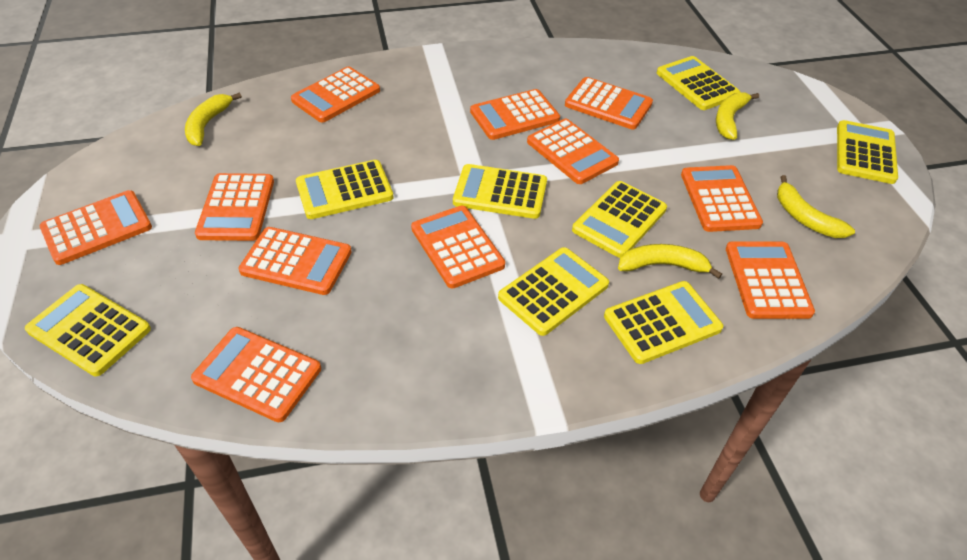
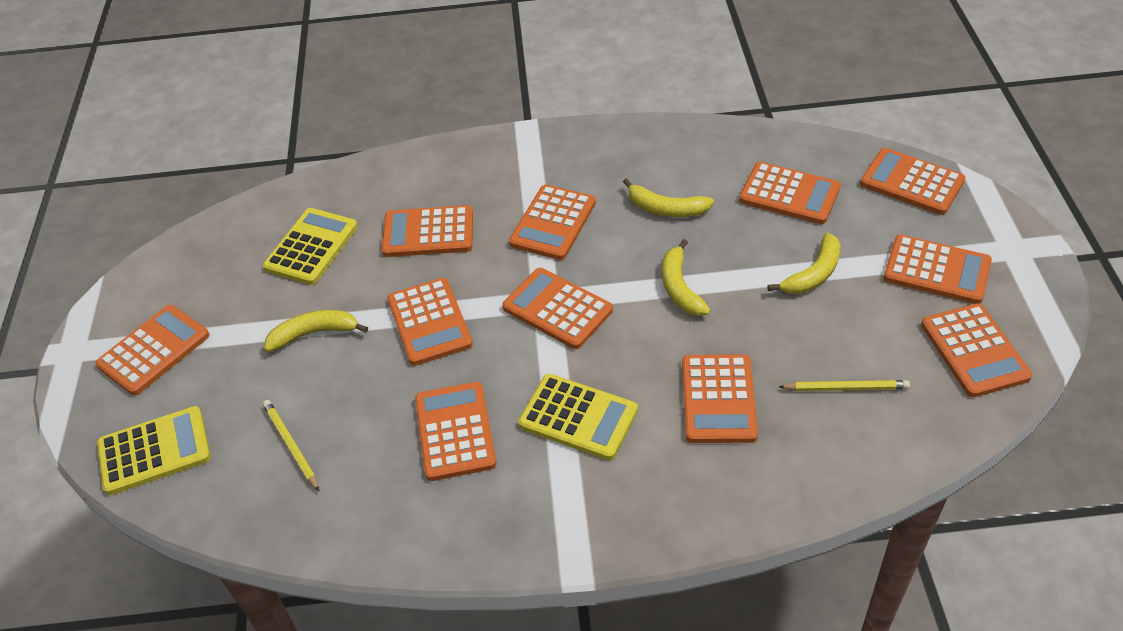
yellow calculator: 8 -> 3
yellow pencil: 0 -> 2

